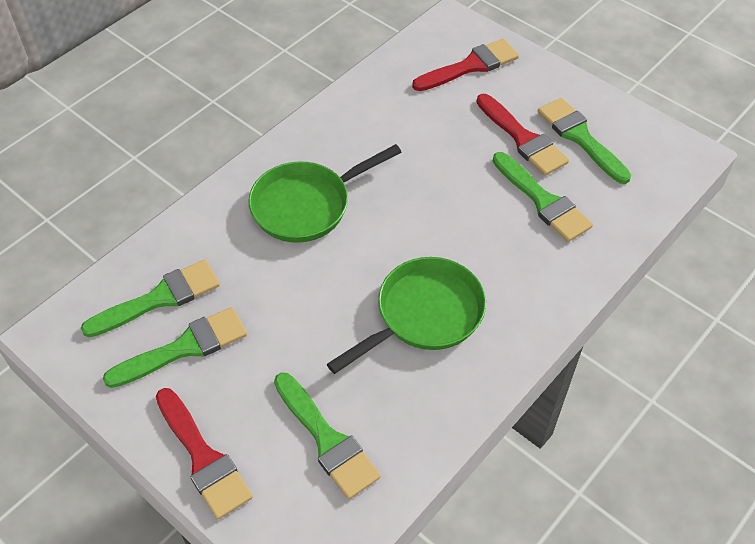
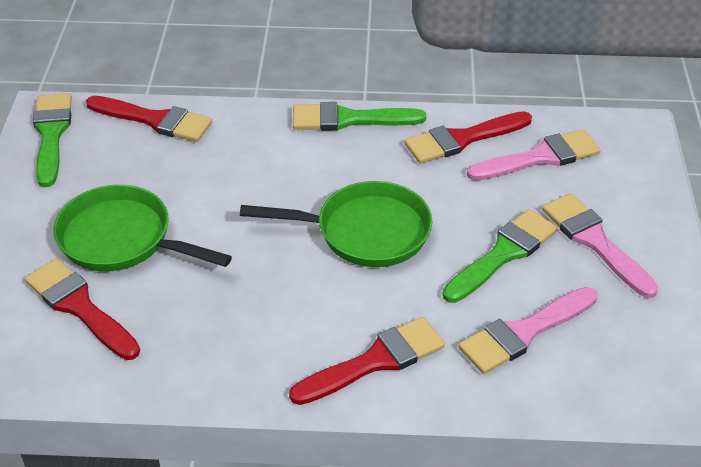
green brush: 5 -> 3
pink brush: 0 -> 3
red brush: 3 -> 4

